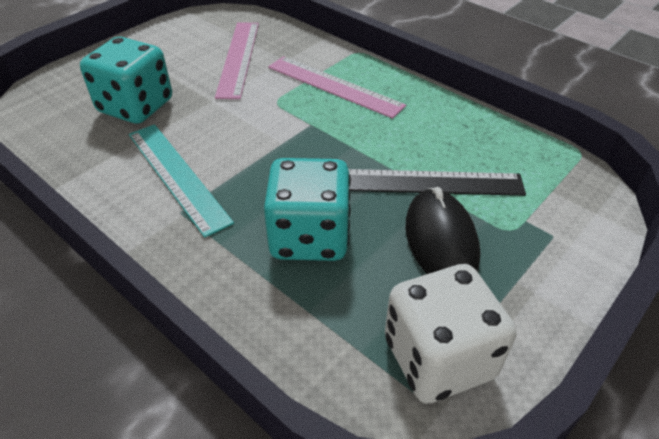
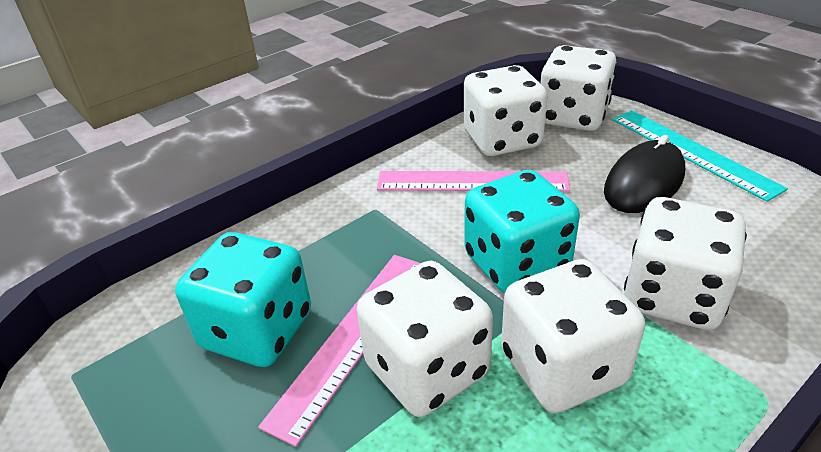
black ruler: 1 -> 0
white dice: 1 -> 5

